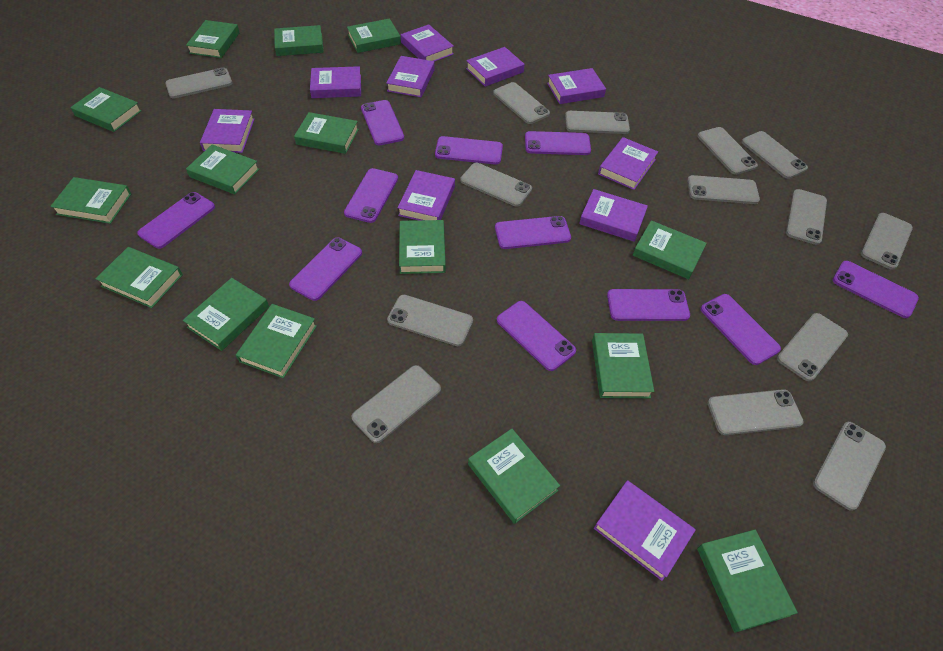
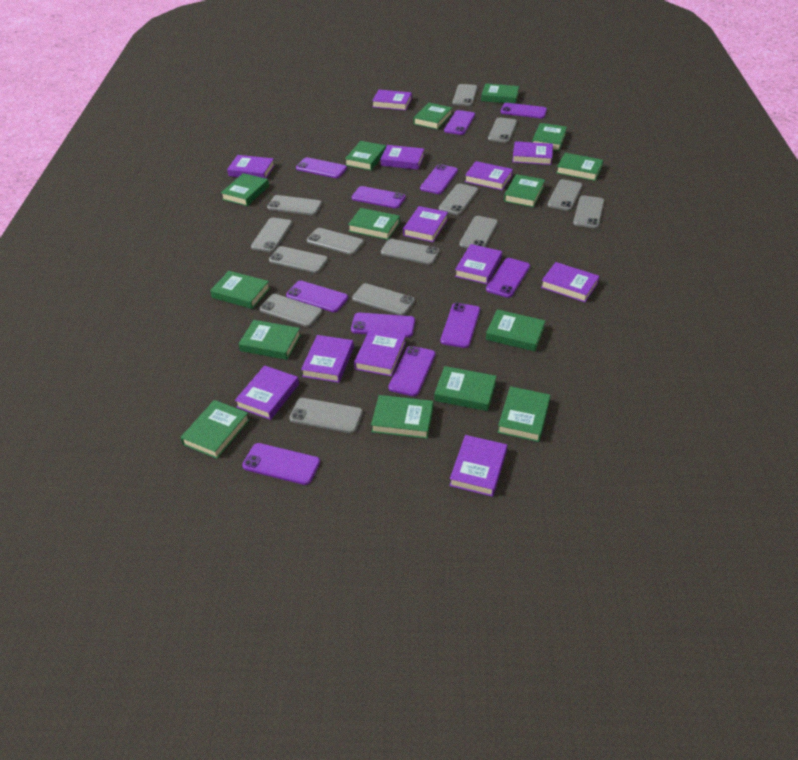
purple book: 10 -> 12

